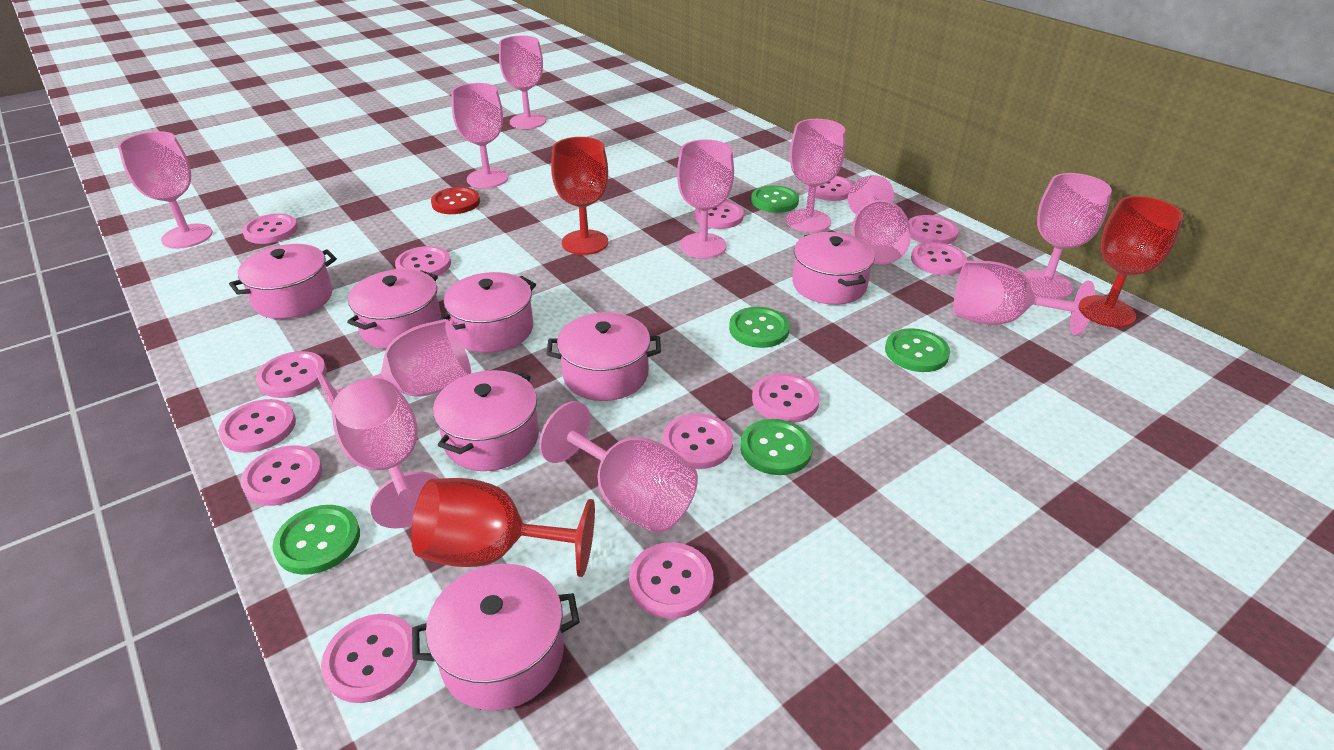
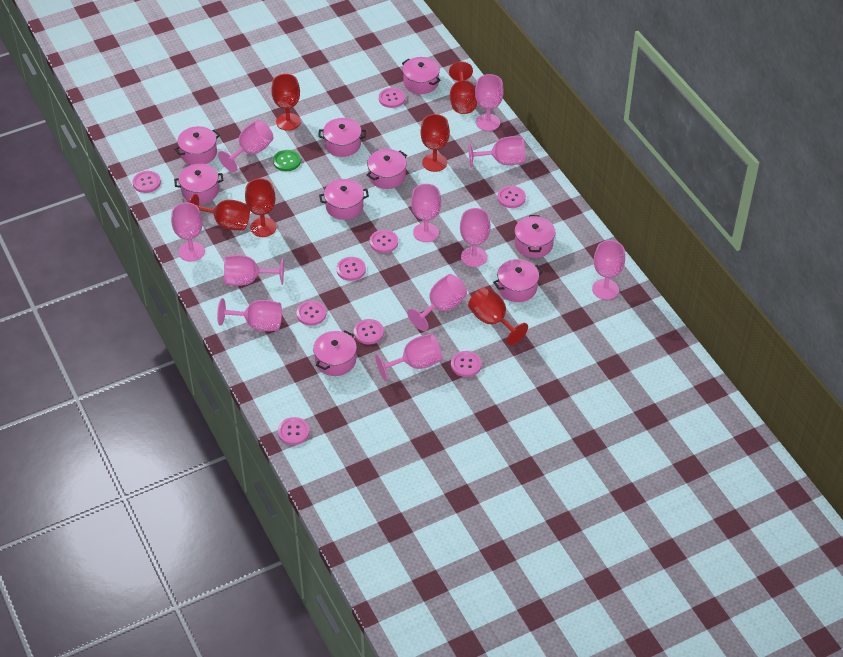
green button: 5 -> 1
pink button: 13 -> 9
pink pot: 7 -> 9
red button: 1 -> 0
red goblet: 3 -> 6

